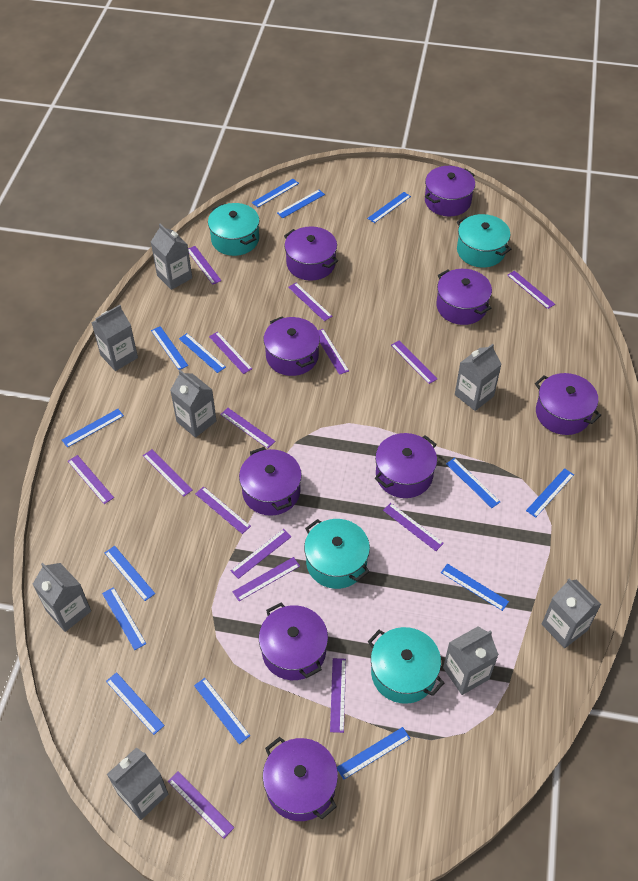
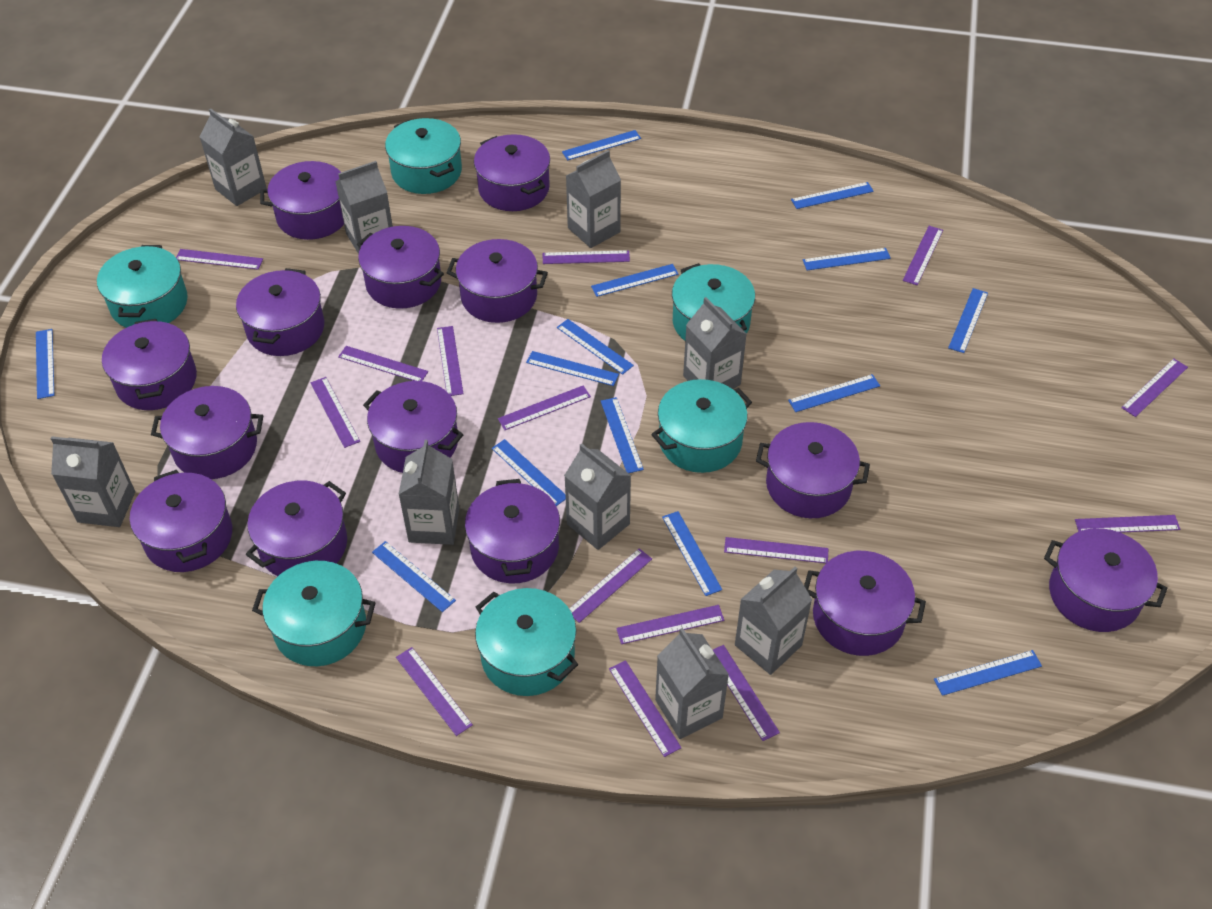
grey carton: 8 -> 9
purple pot: 9 -> 14
turquoise pot: 4 -> 6

